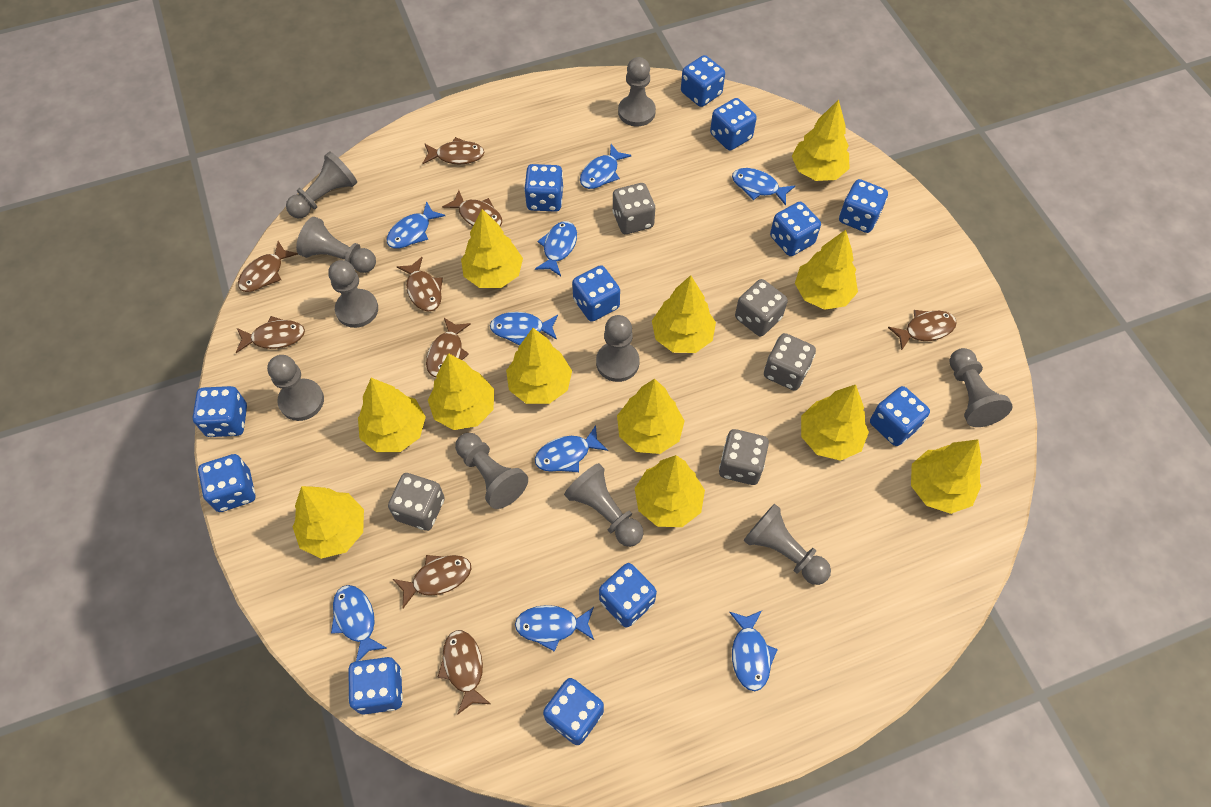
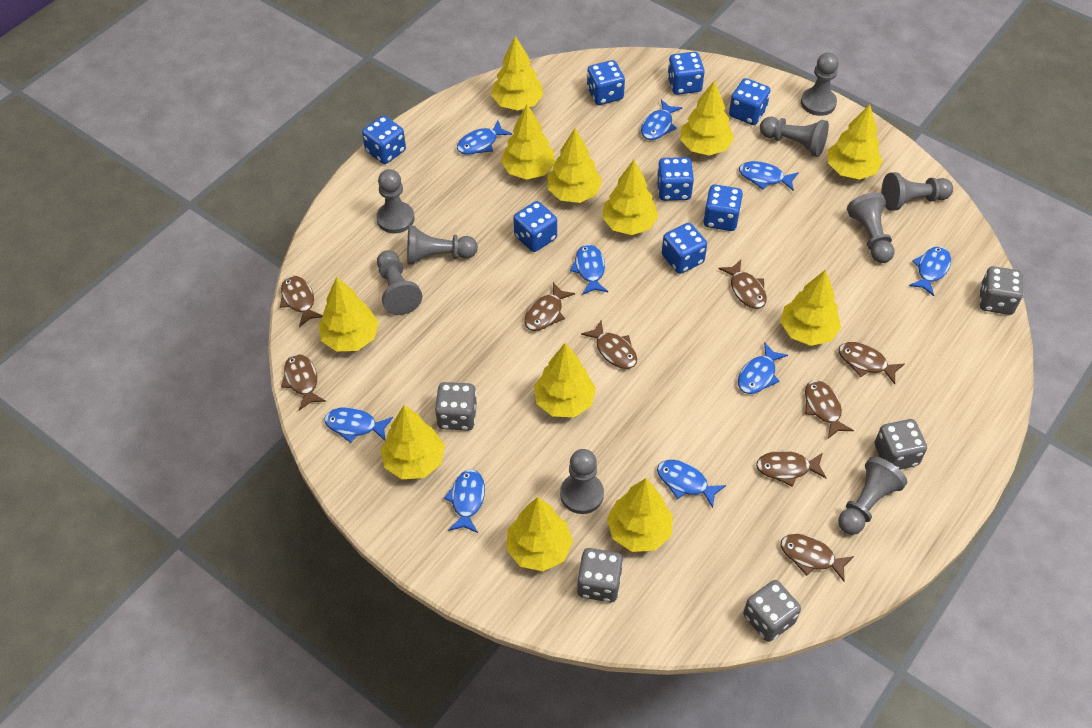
blue dice: 12 -> 8
grey pawn: 10 -> 9

